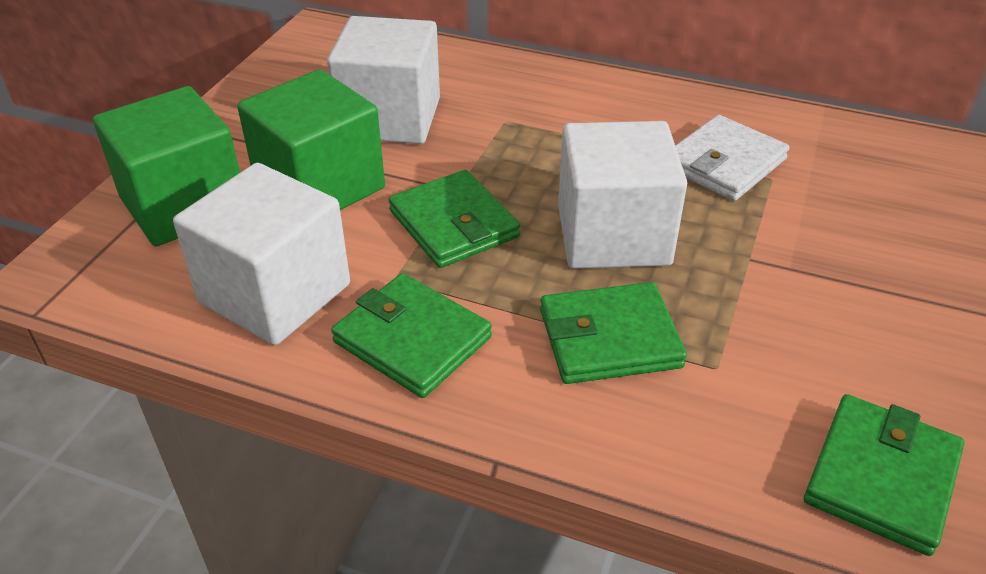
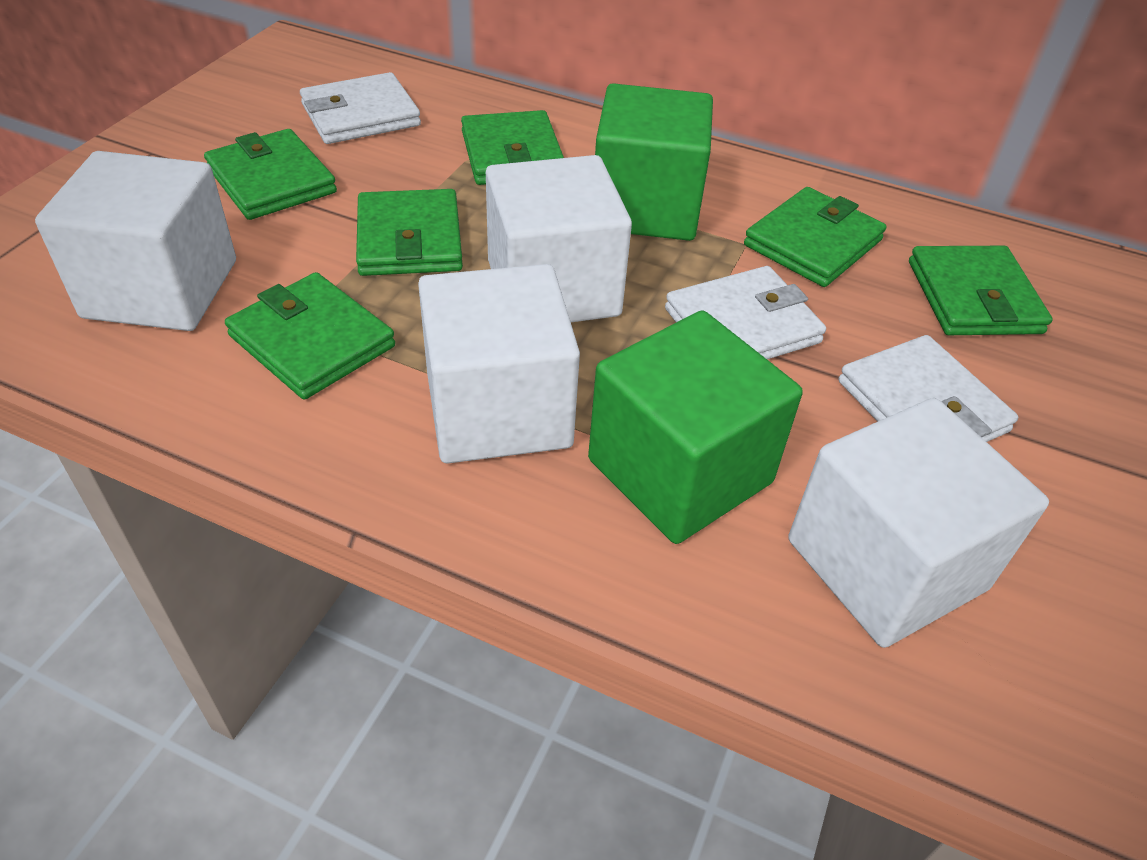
green wallet: 4 -> 6
white cube: 3 -> 4
white wallet: 1 -> 3

